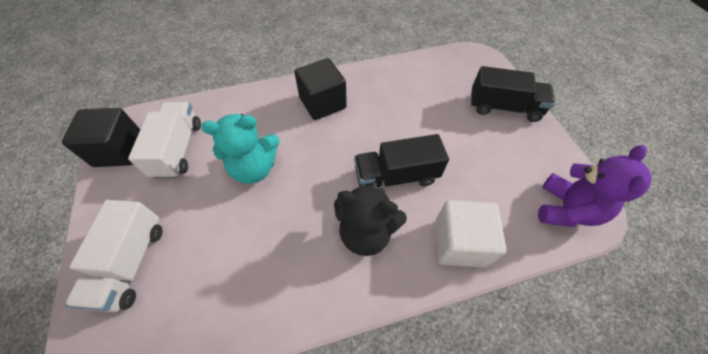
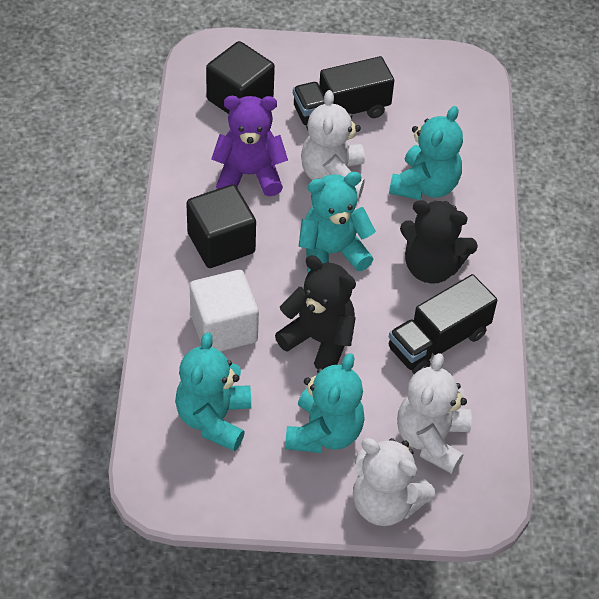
black teddy bear: 1 -> 2
turquoise teddy bear: 1 -> 4
white teddy bear: 0 -> 3
white truck: 2 -> 0

